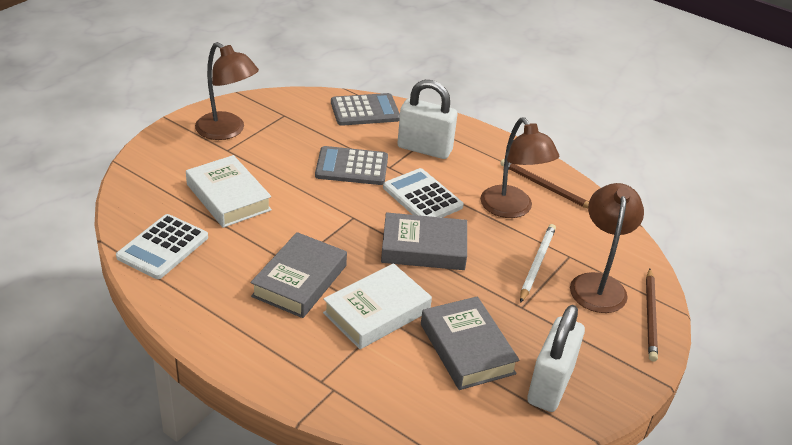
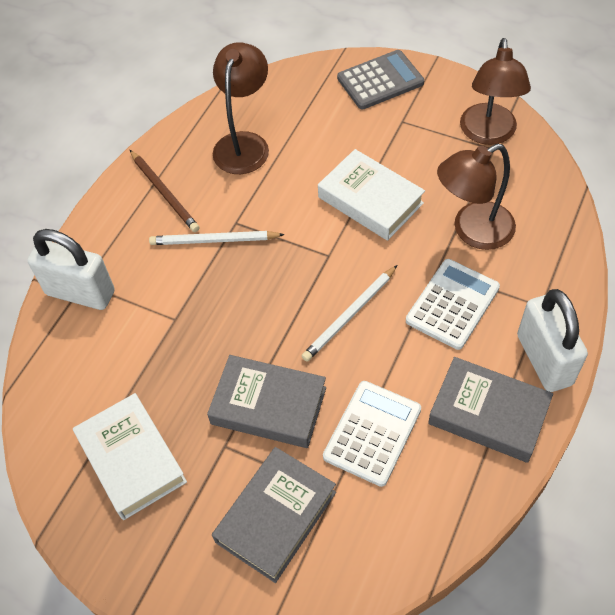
brown pencil: 2 -> 1
grey calculator: 2 -> 1
white pencil: 1 -> 2

